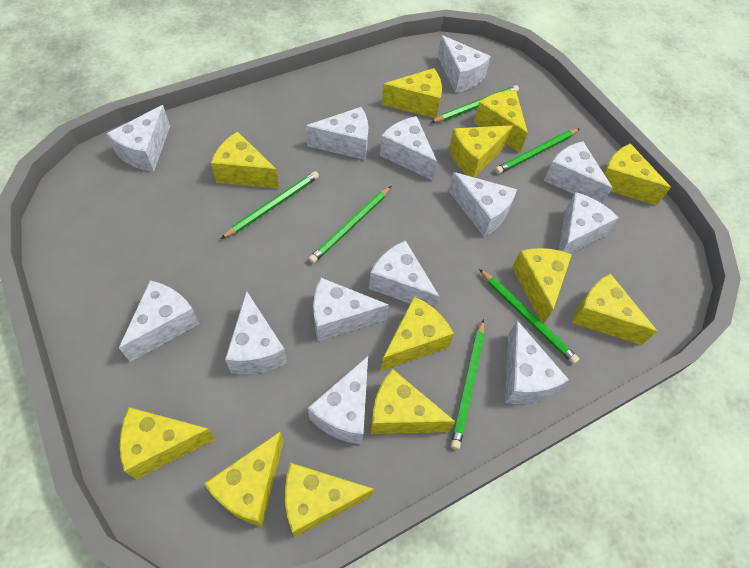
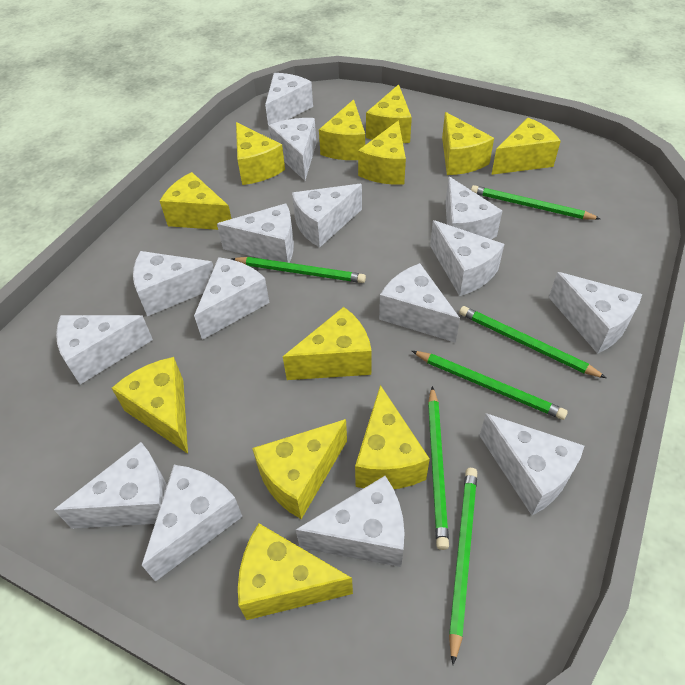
white cheese: 13 -> 15

